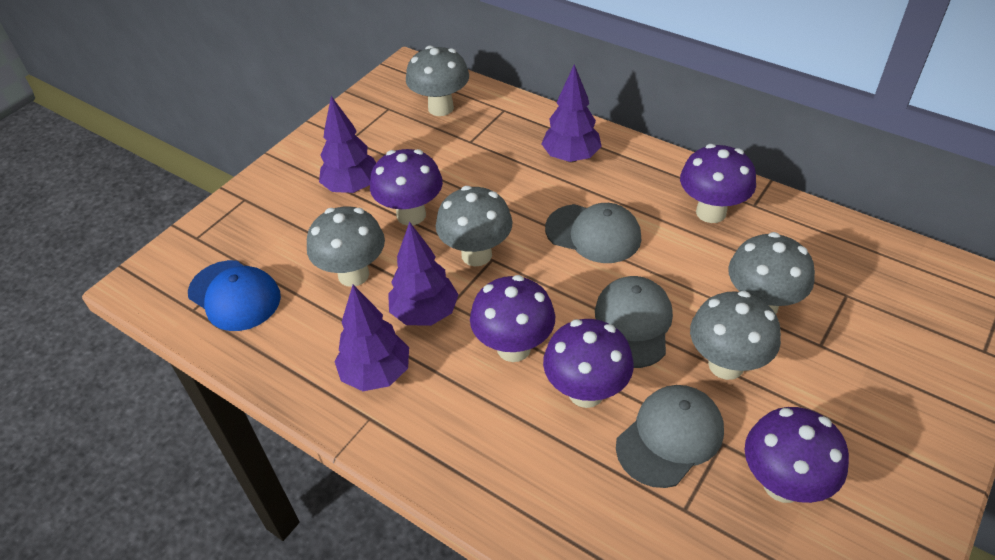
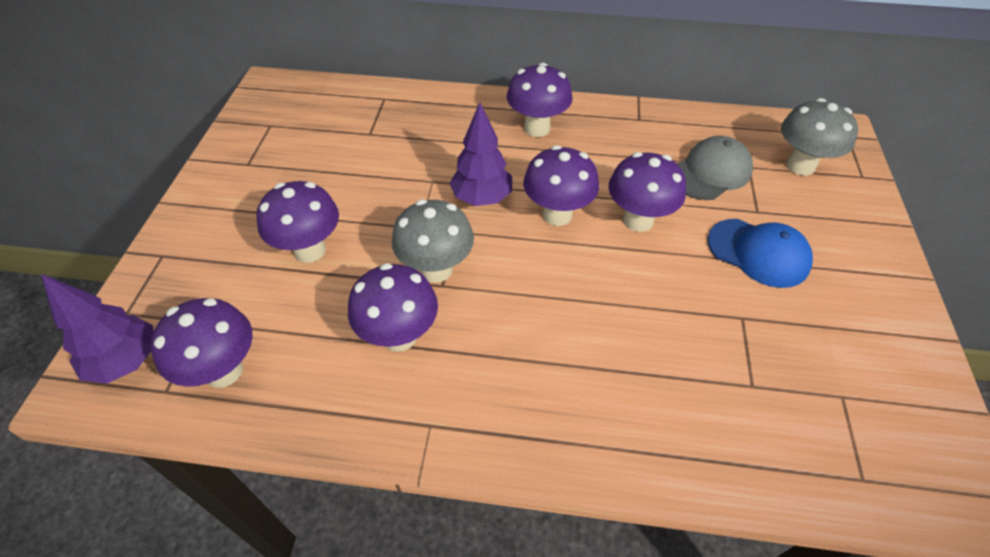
grey cap: 3 -> 1
grey mushroom: 5 -> 2
purple mushroom: 5 -> 6
purple tree: 4 -> 2

